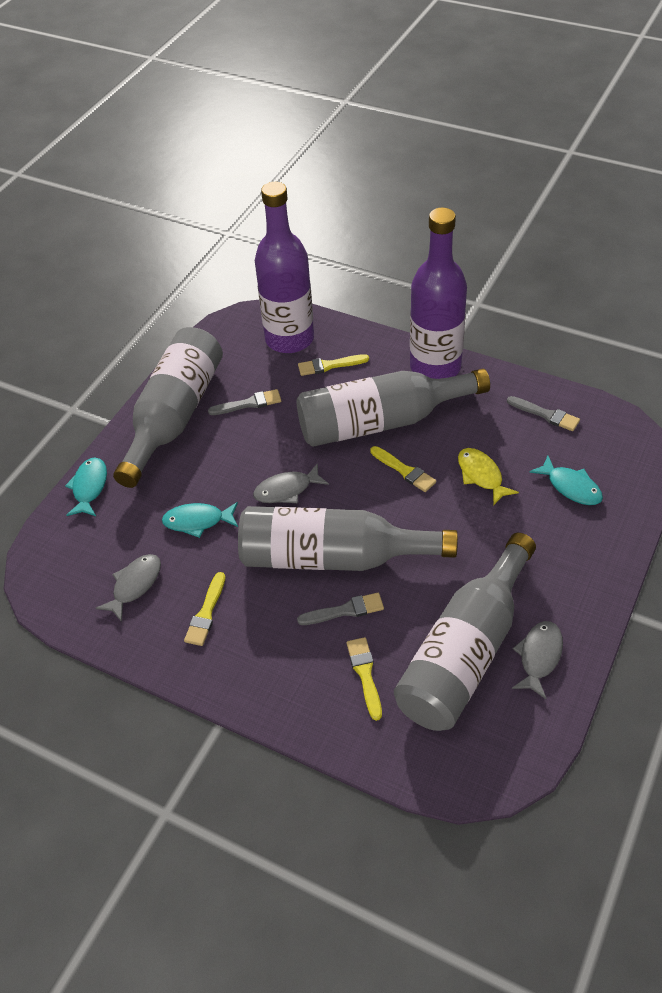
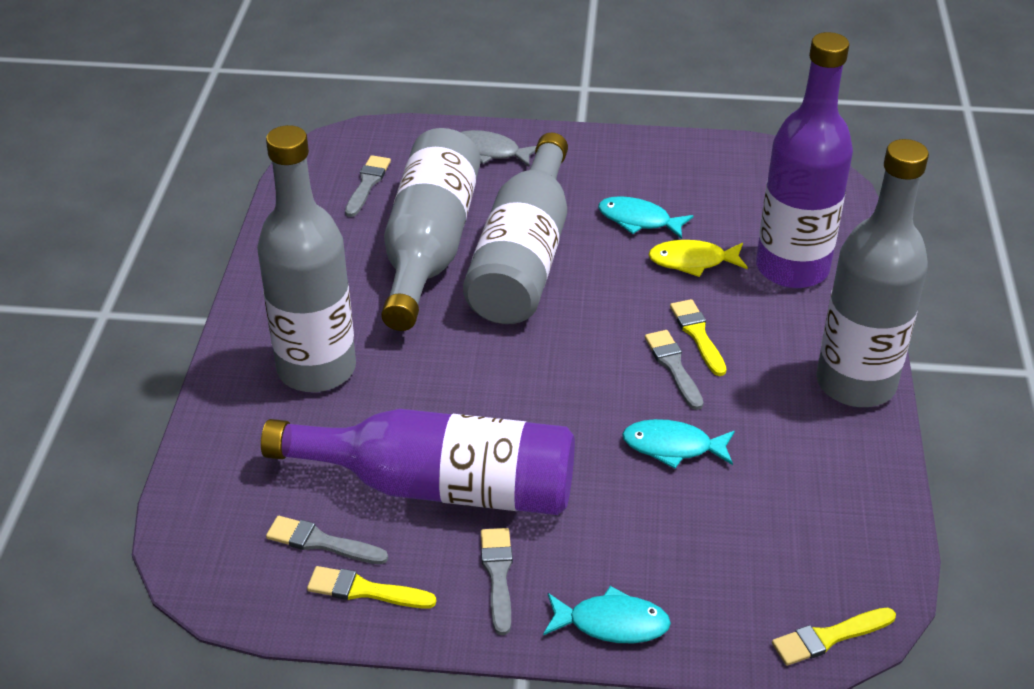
grey brush: 3 -> 4
grey fish: 3 -> 1
yellow brush: 4 -> 3

